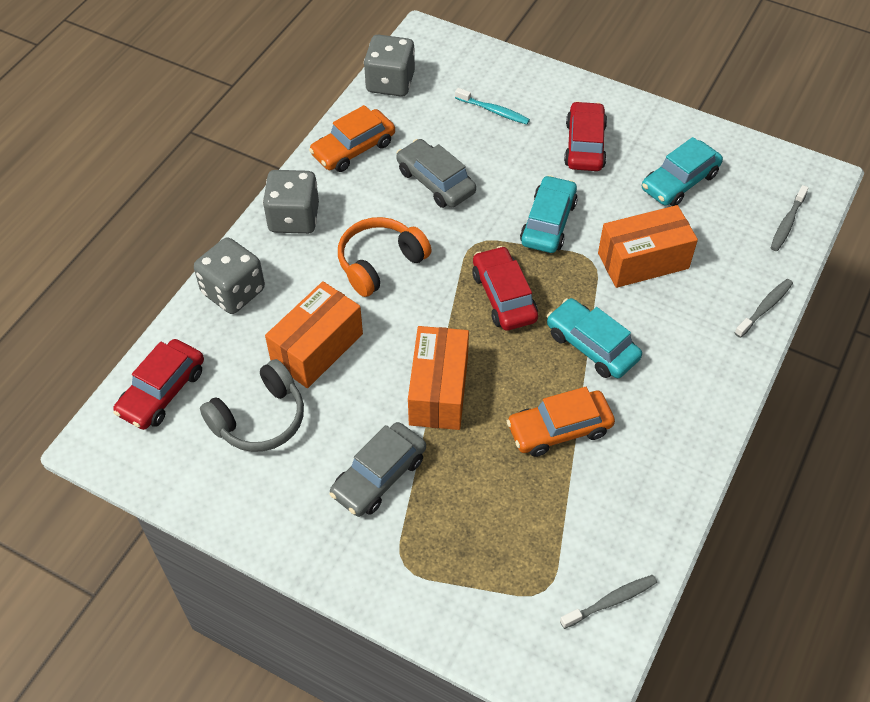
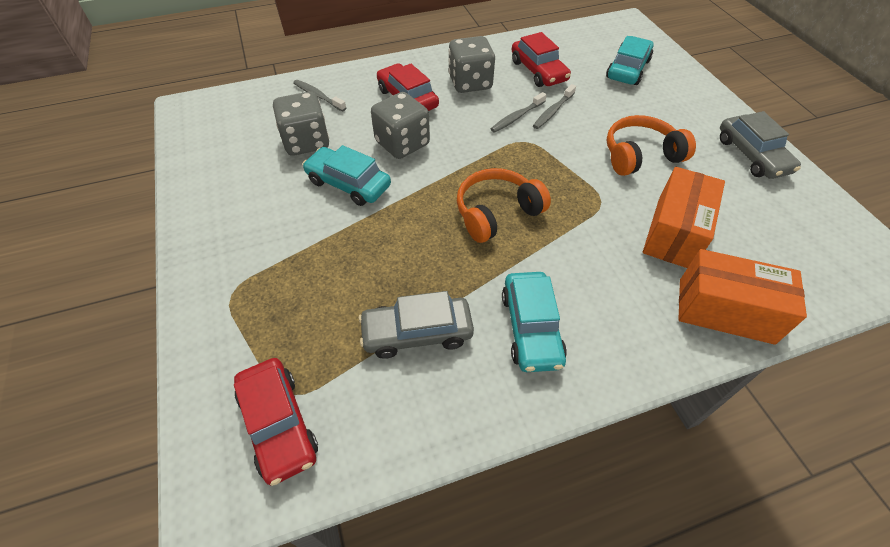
grey headphones: 1 -> 0
orange box: 3 -> 2
orange car: 2 -> 0
orange headphones: 1 -> 2
turquoise toothbrush: 1 -> 0

